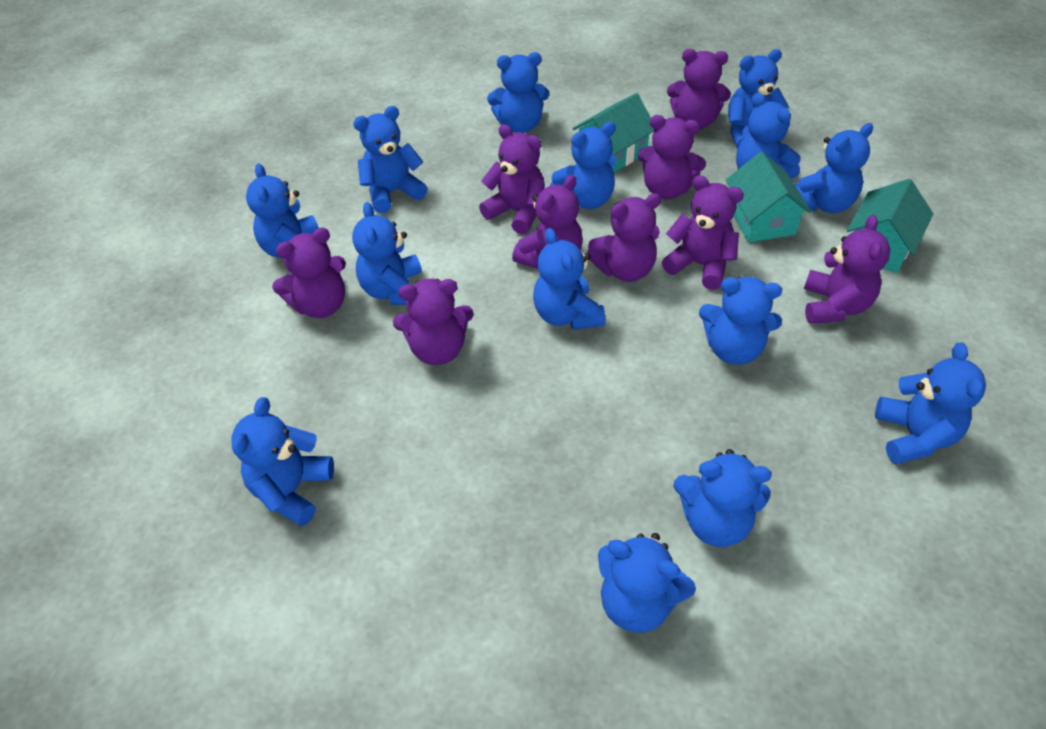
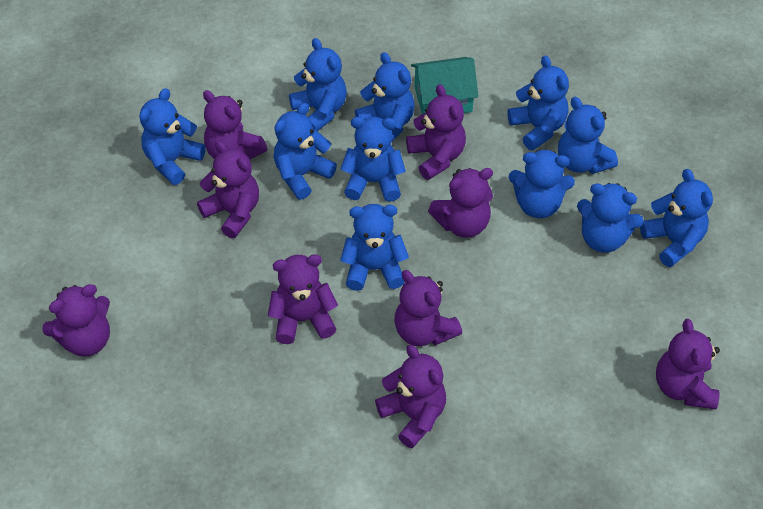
blue teddy bear: 14 -> 11
turquoise house: 3 -> 1

